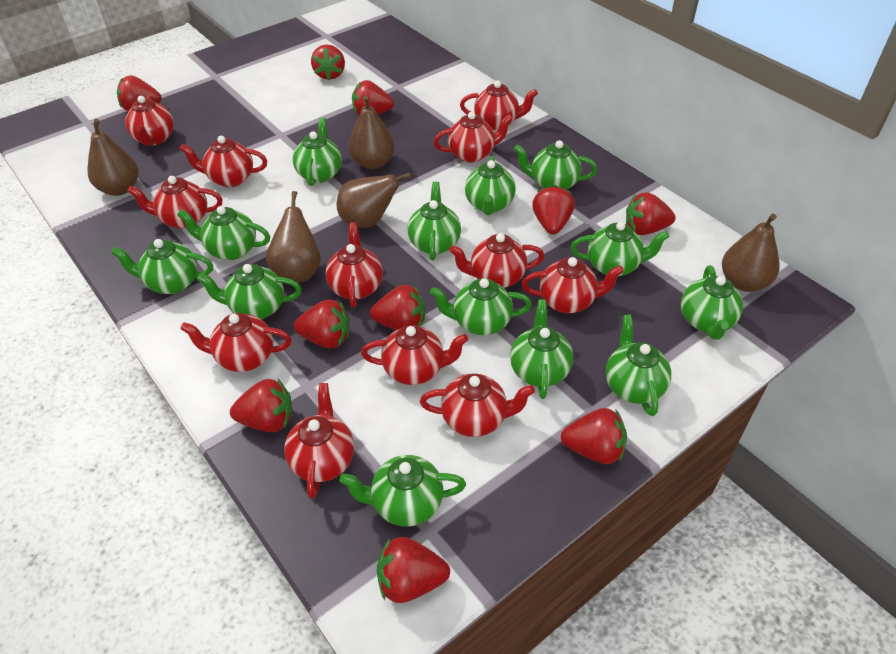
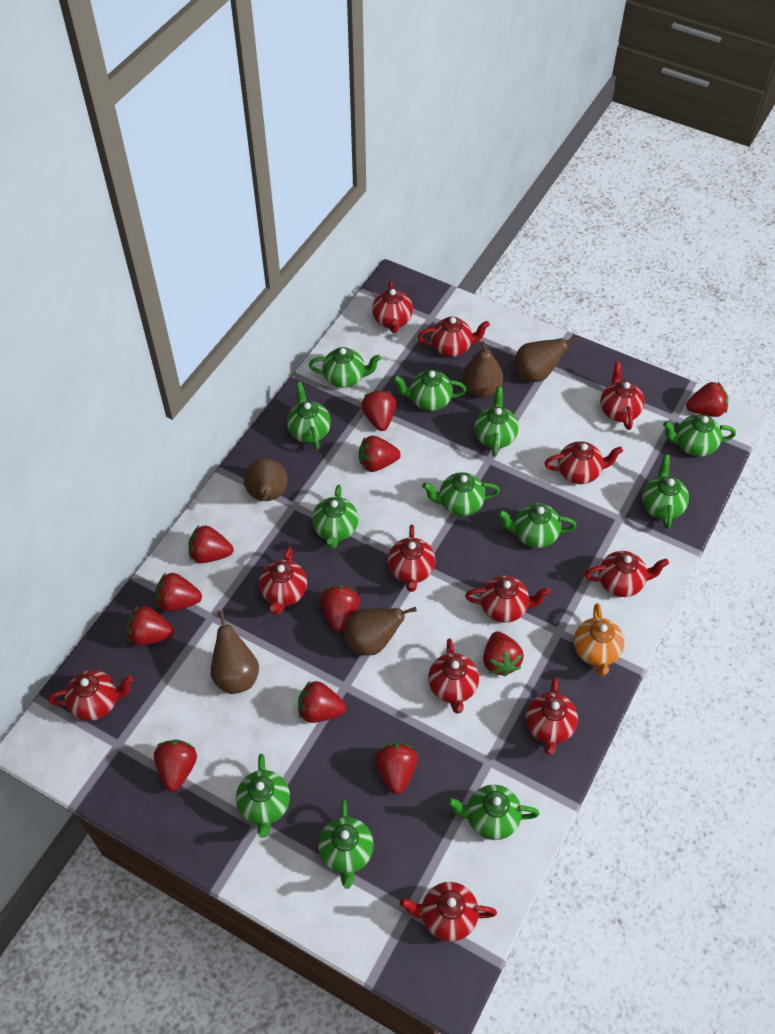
green teapot: 13 -> 12
orange teapot: 0 -> 1
red strawberry: 10 -> 11

